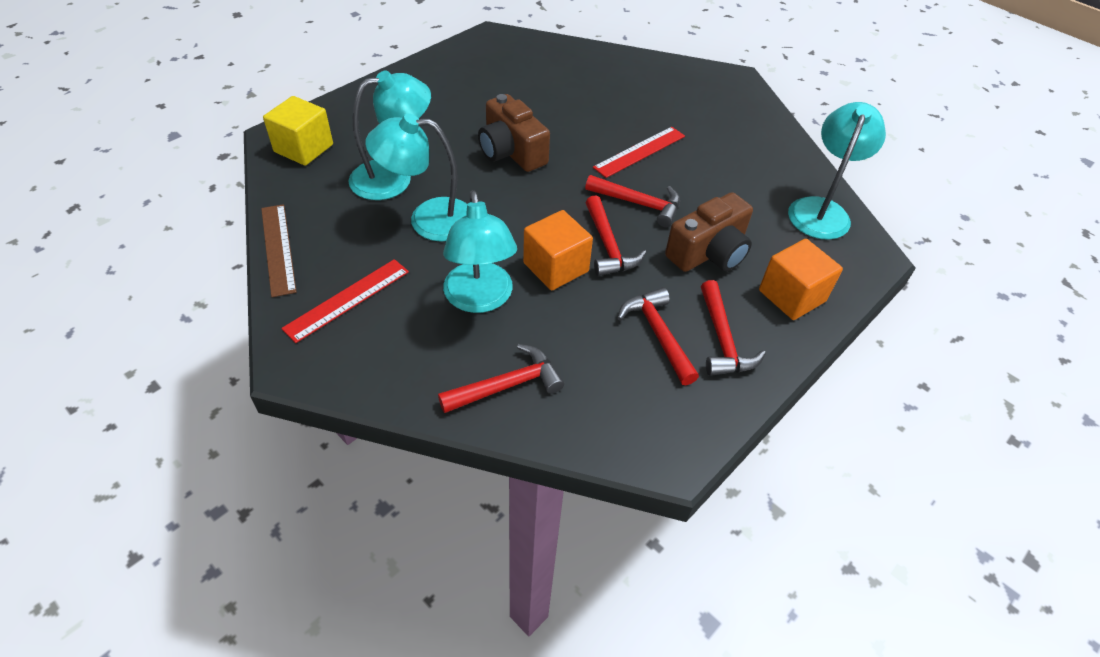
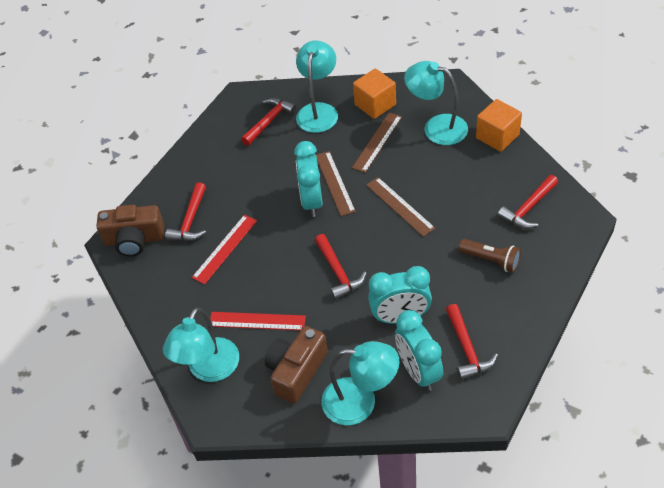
brown flashlight: 0 -> 1
brown ruler: 1 -> 3
turquoise clock: 0 -> 3
yellow cube: 1 -> 0

